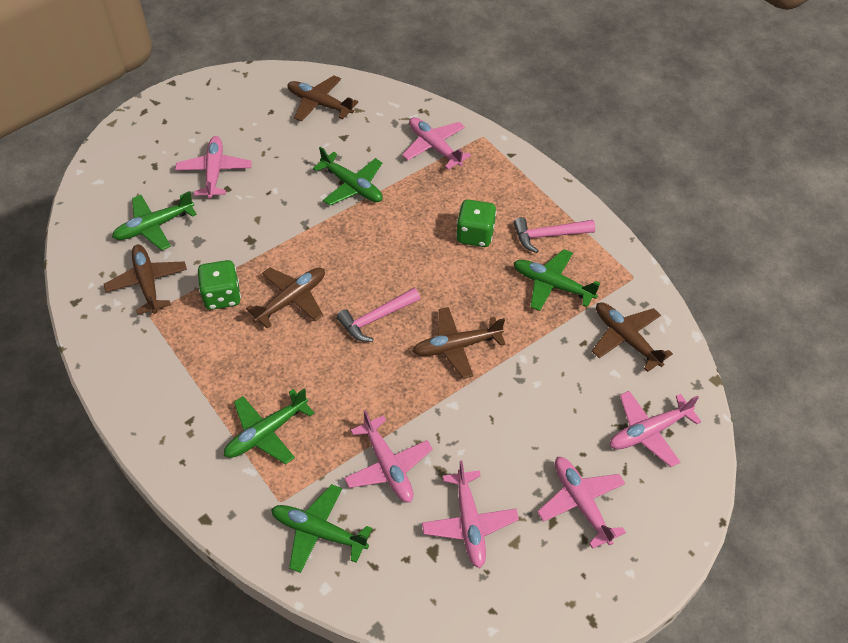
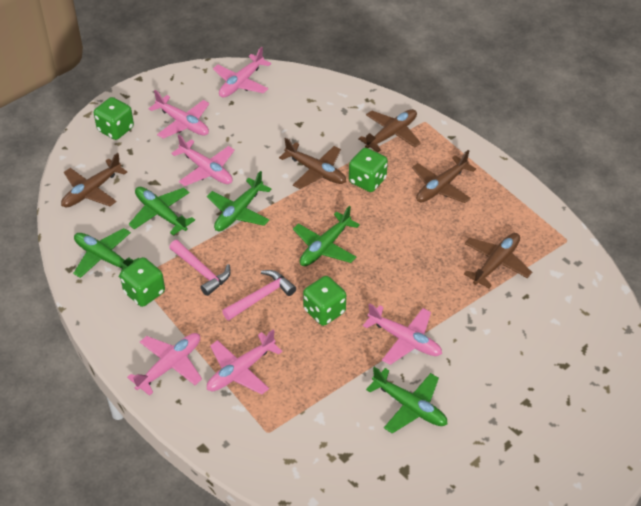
green dice: 2 -> 4

